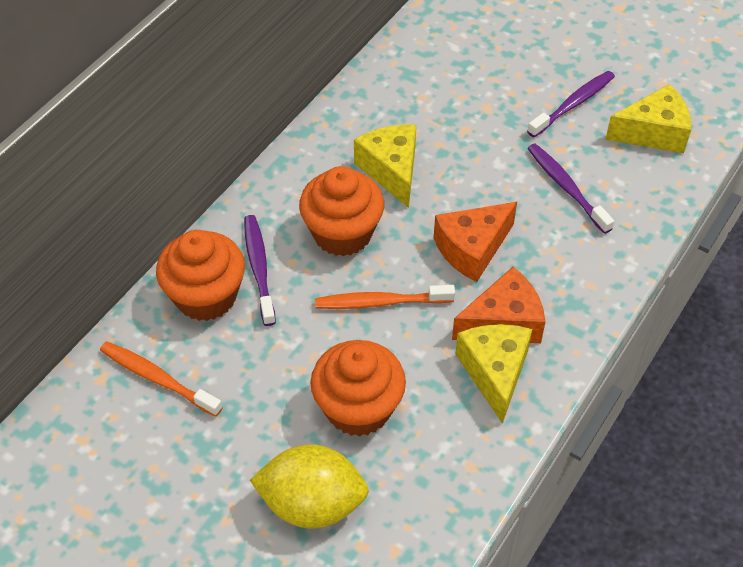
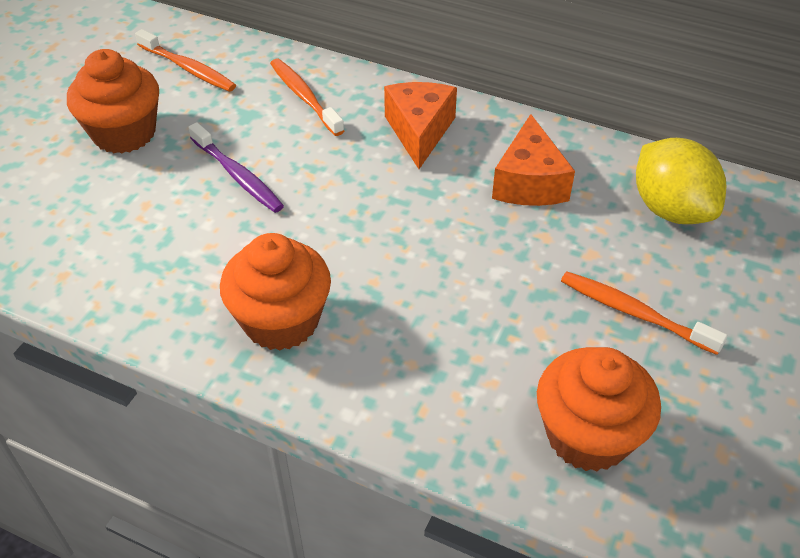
orange toothbrush: 2 -> 3
purple toothbrush: 3 -> 1
yellow cheese: 3 -> 0

